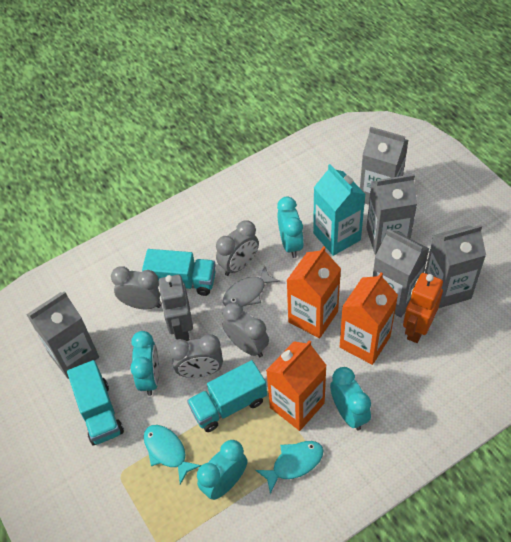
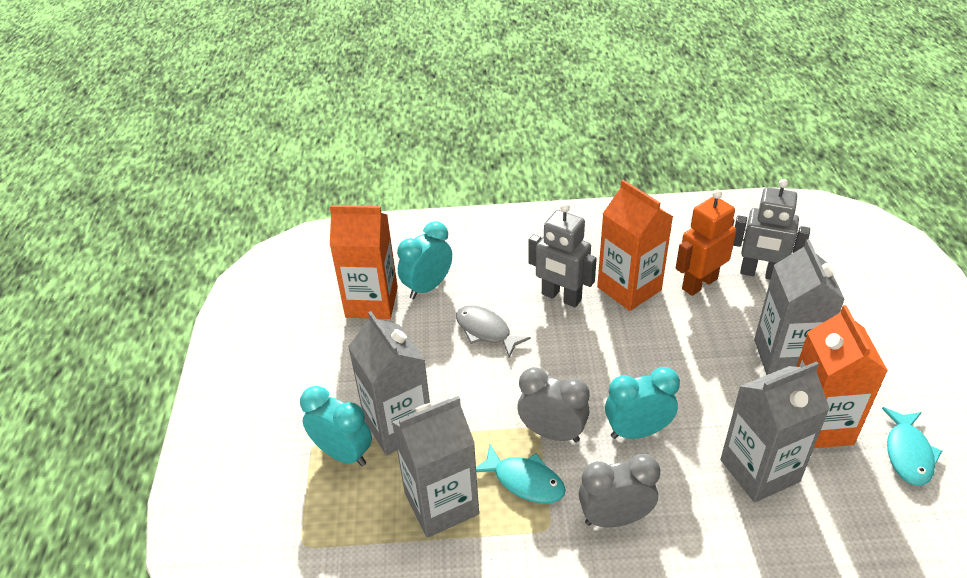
grey carton: 5 -> 4
grey clock: 4 -> 2
grey robot: 1 -> 2
turquoise carton: 1 -> 0
turquoise clock: 4 -> 3
turquoise truck: 3 -> 0

